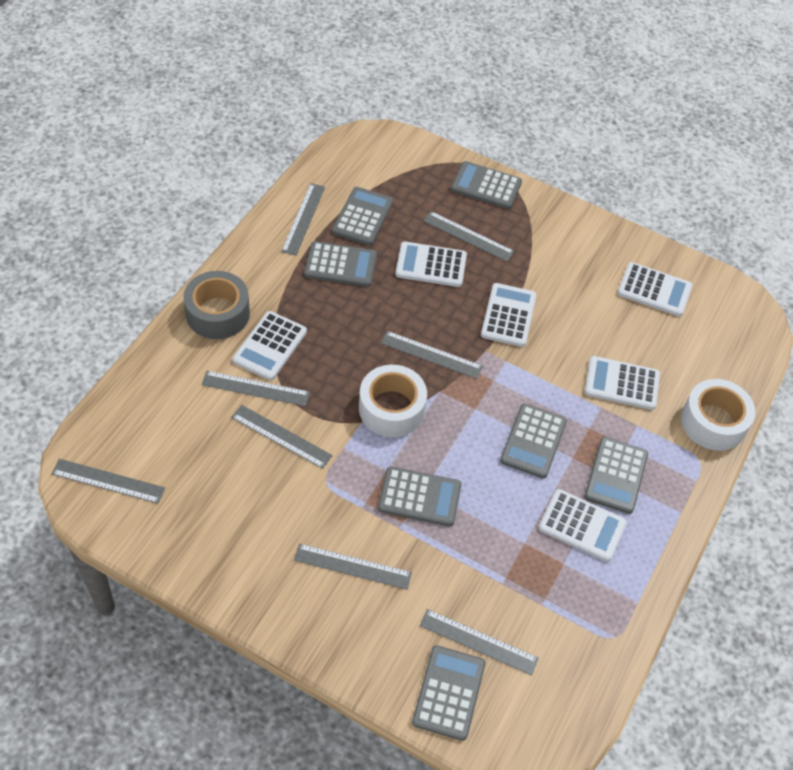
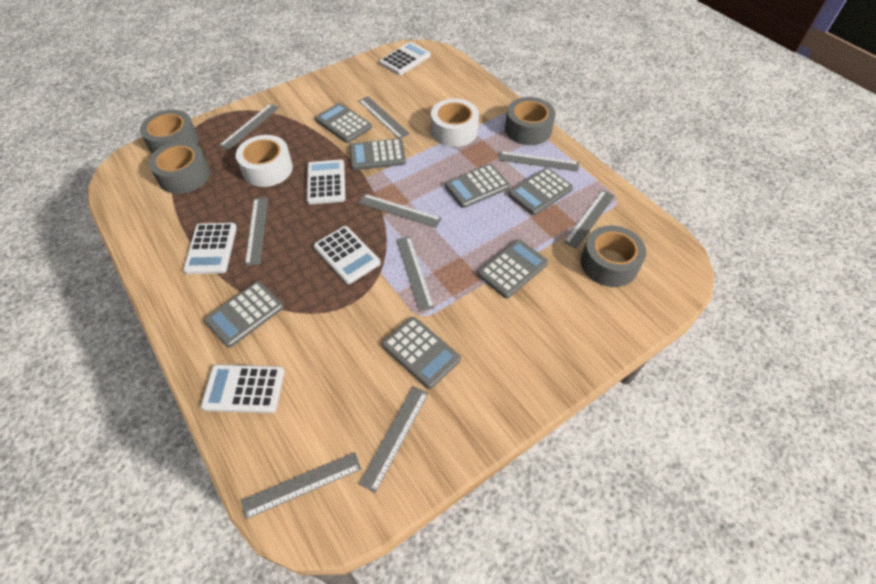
grey ruler: 8 -> 9
grey tape: 1 -> 4
white calculator: 6 -> 5

